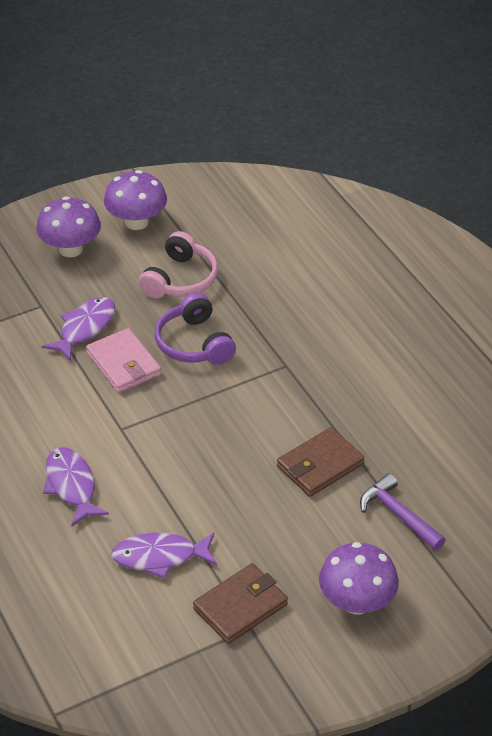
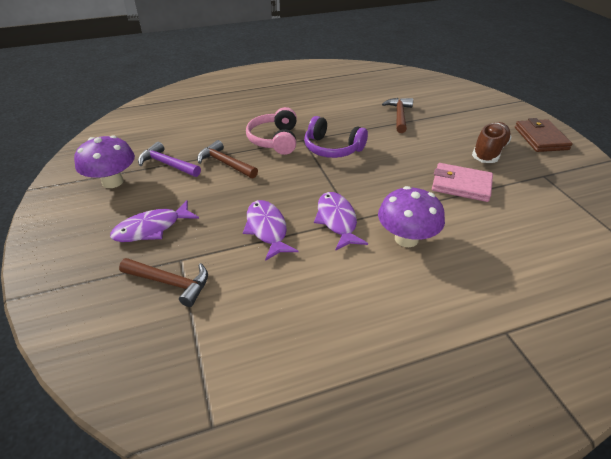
brown hammer: 0 -> 3
brown shoe: 0 -> 1
brown wallet: 2 -> 1
purple mushroom: 3 -> 2

